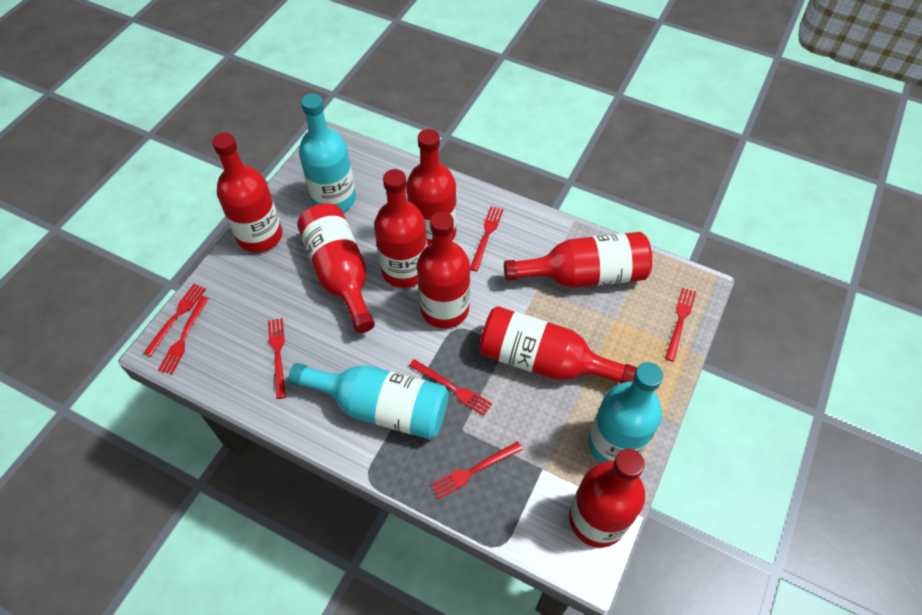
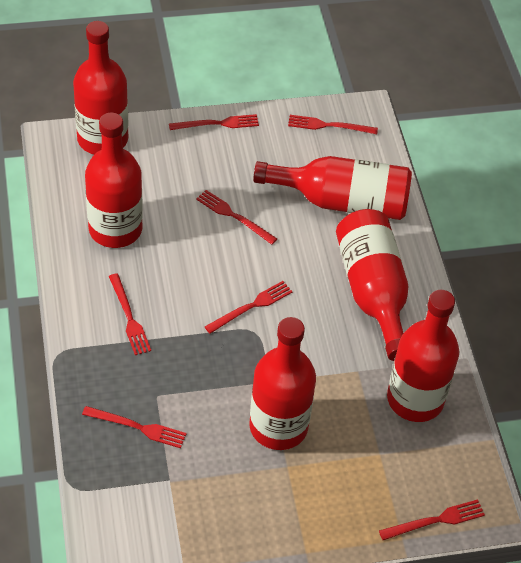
red bottle: 8 -> 6
turquoise bottle: 3 -> 0

